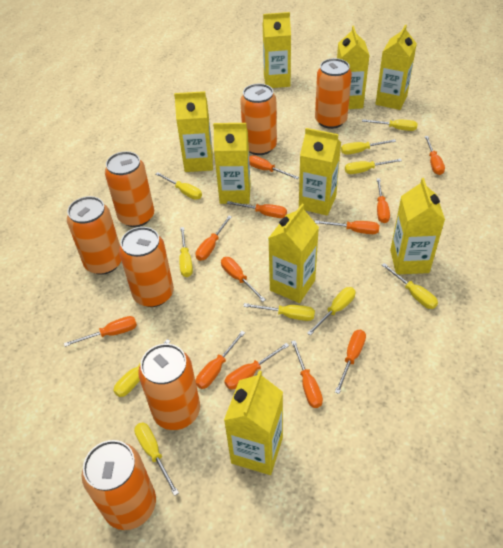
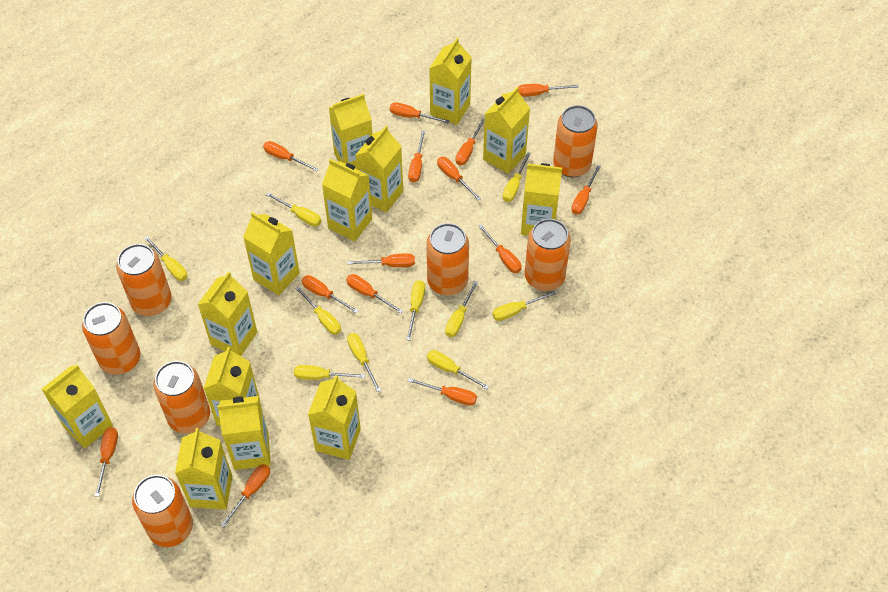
orange screwdriver: 12 -> 14
yellow carton: 9 -> 13

